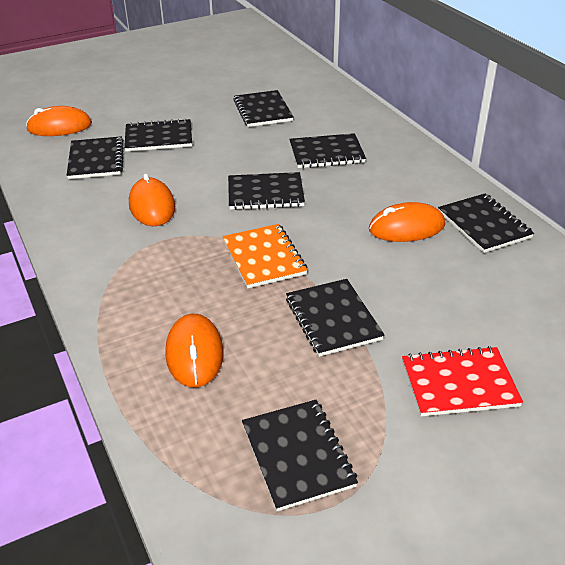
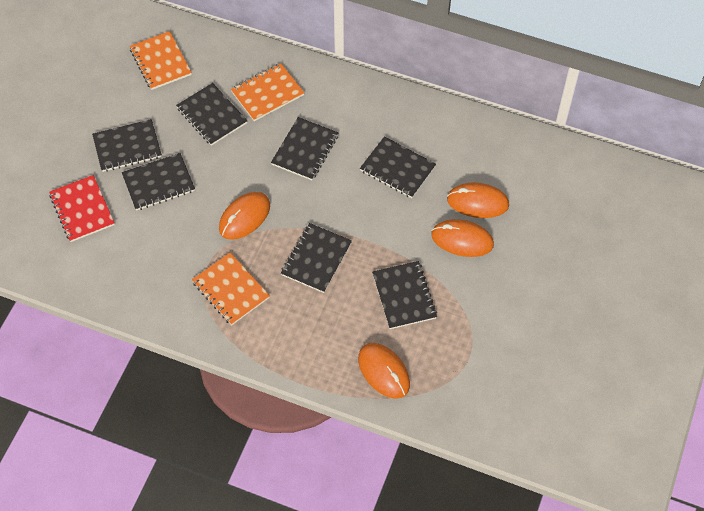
black notebook: 8 -> 7
orange notebook: 1 -> 3

